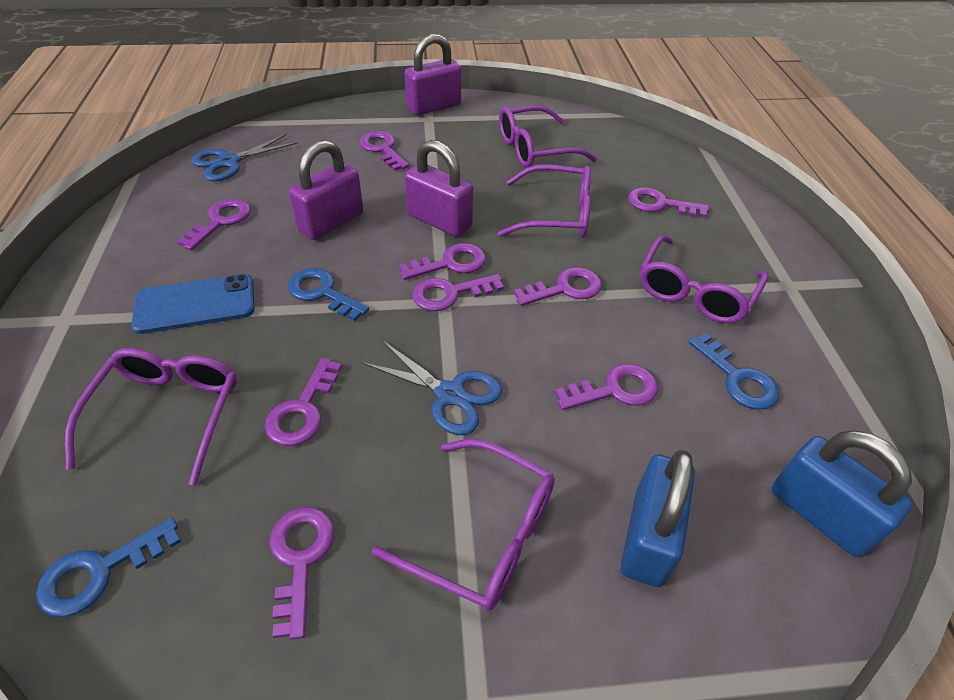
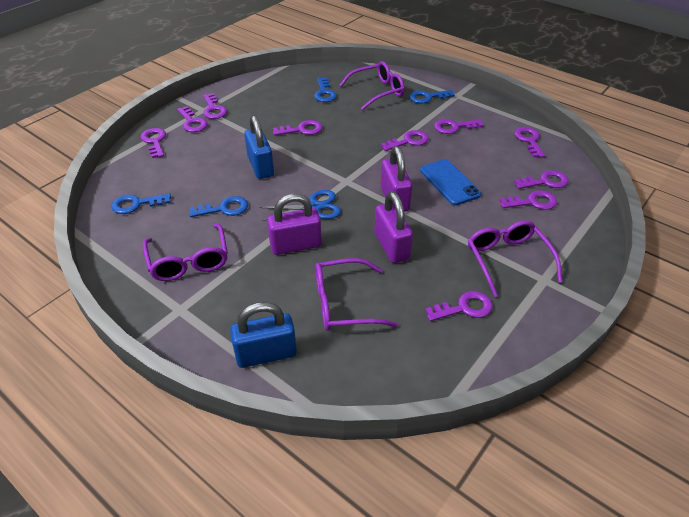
blue key: 3 -> 4
blue scissors: 2 -> 1
purple glasses: 5 -> 4
purple key: 9 -> 10

